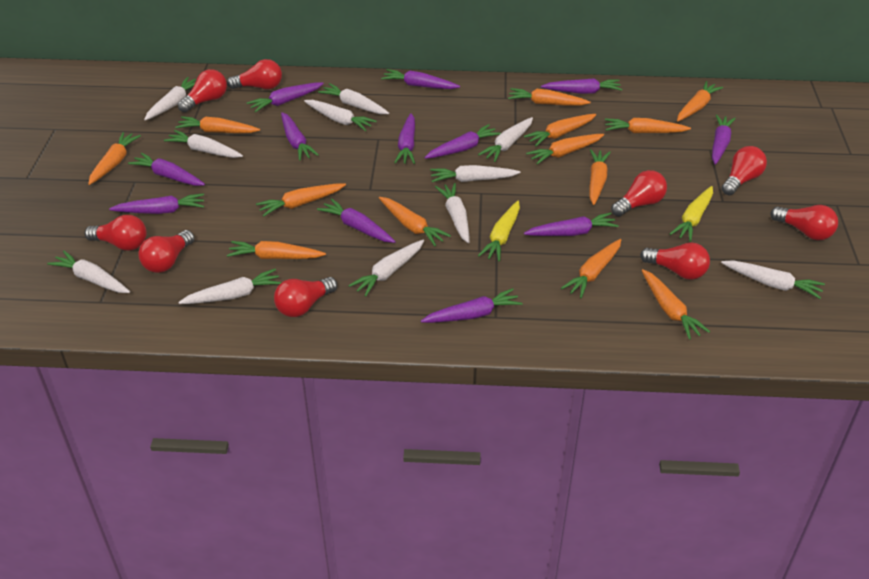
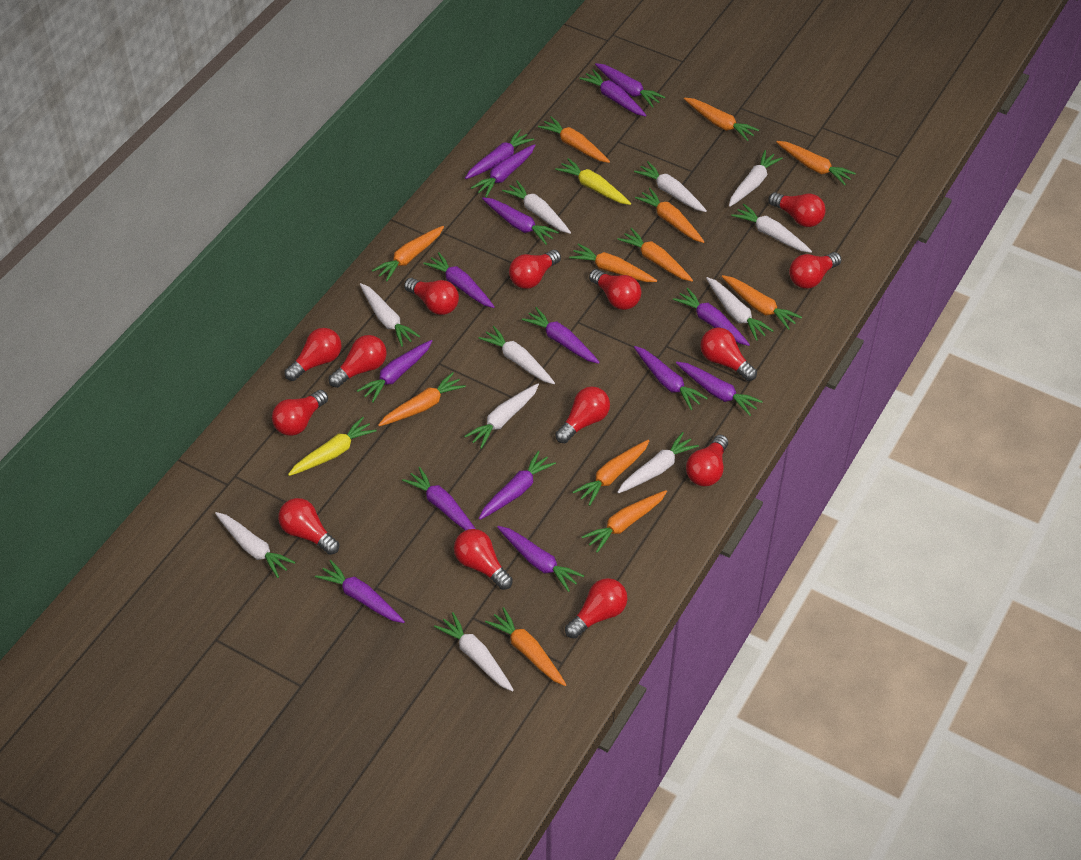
orange carrot: 13 -> 12
purple carrot: 12 -> 15
red light bulb: 9 -> 14

